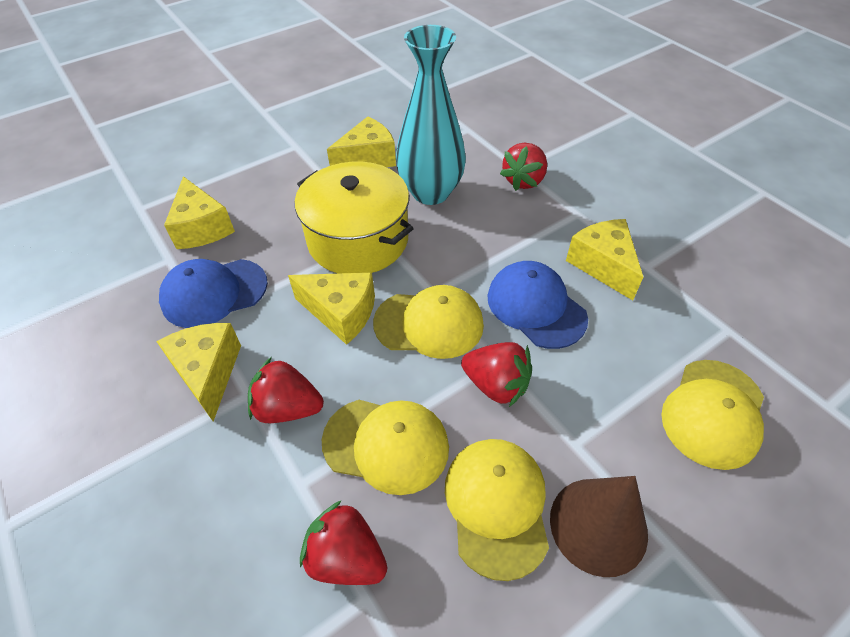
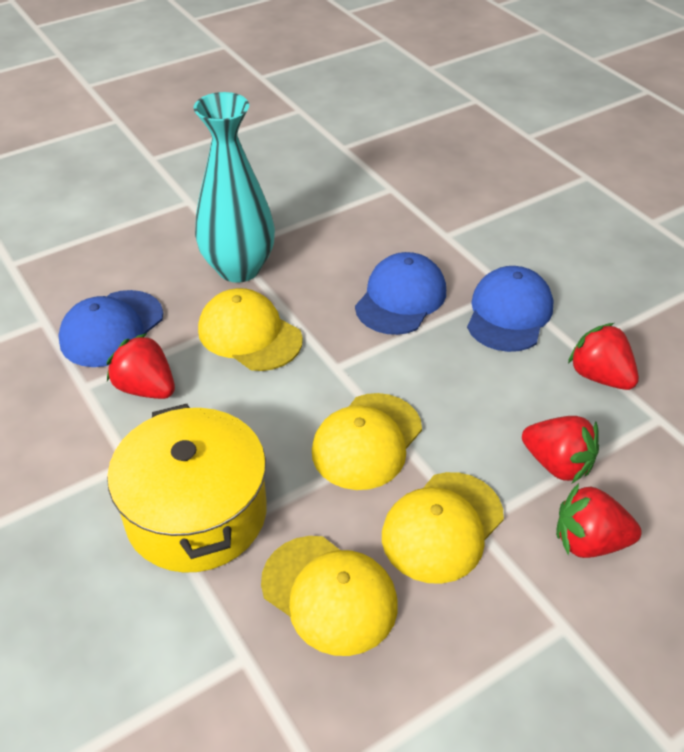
blue cap: 2 -> 3
brown cone: 1 -> 0
yellow cheese: 5 -> 0

